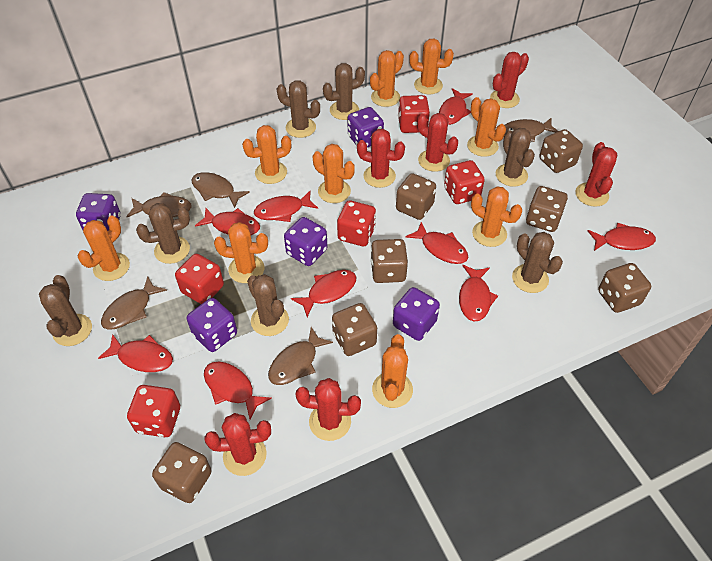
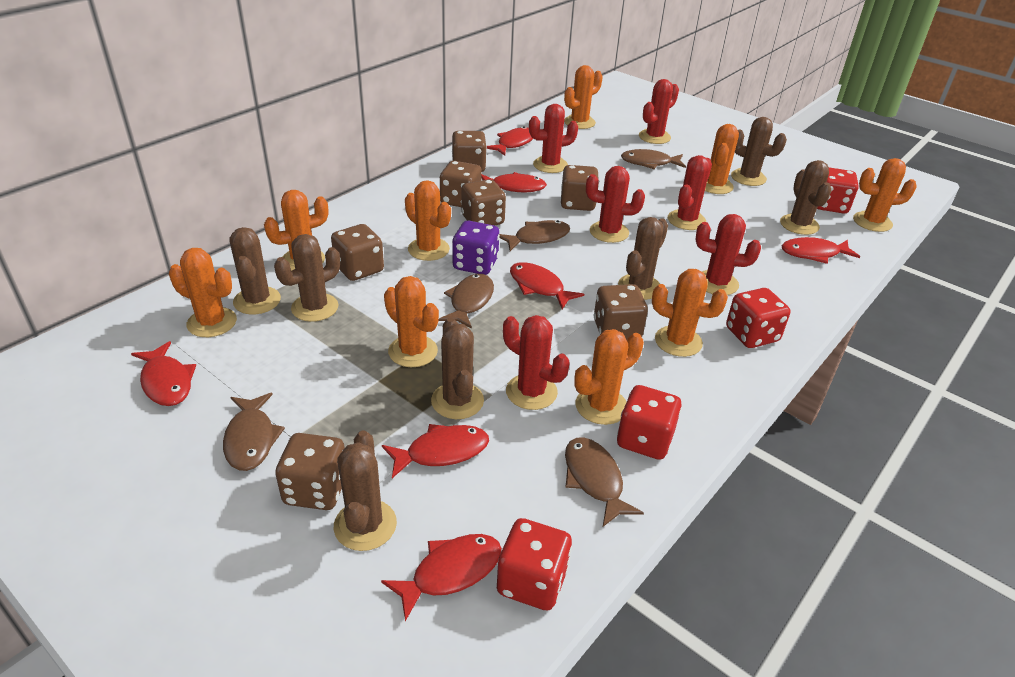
purple dice: 5 -> 1
red dice: 5 -> 4
red fish: 9 -> 7

